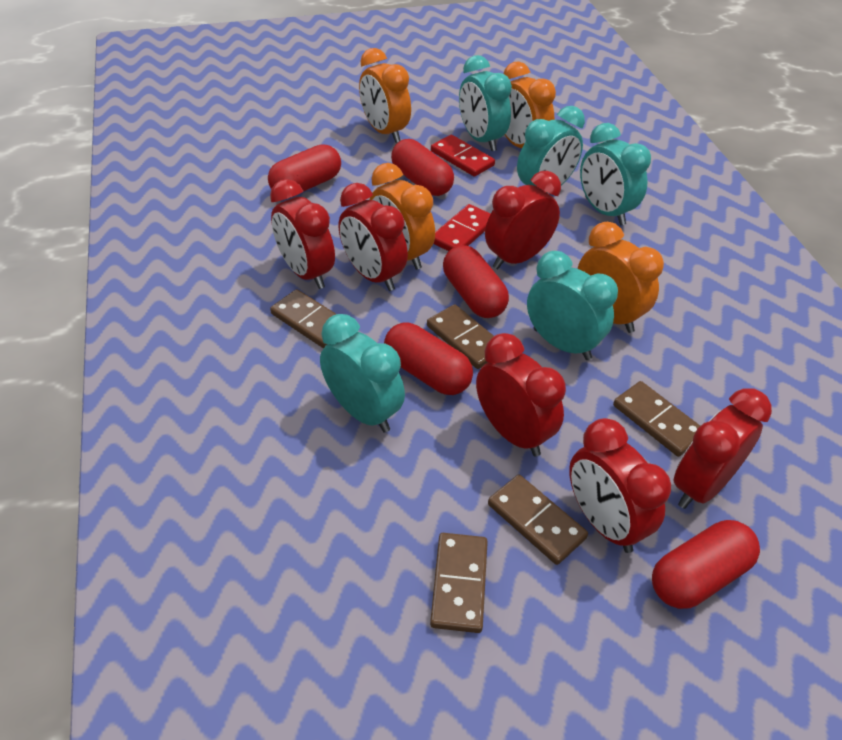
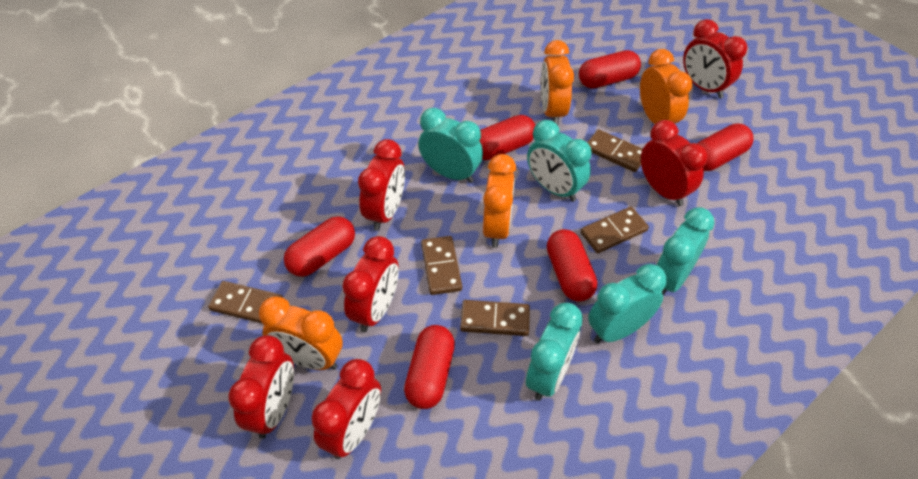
red capsule: 5 -> 6
red domino: 2 -> 0

